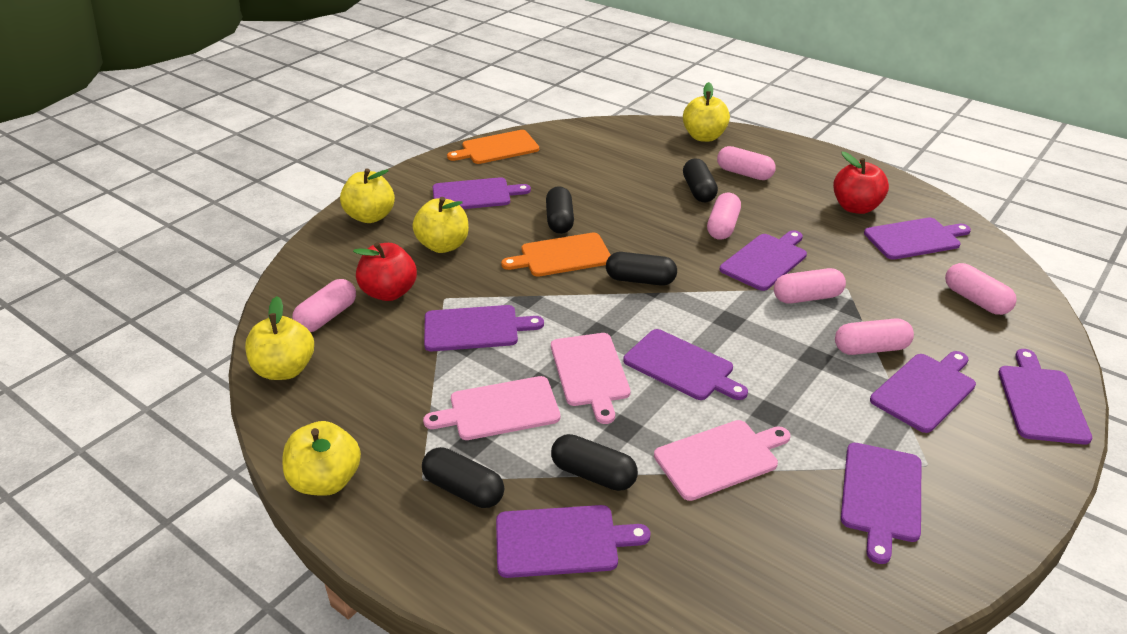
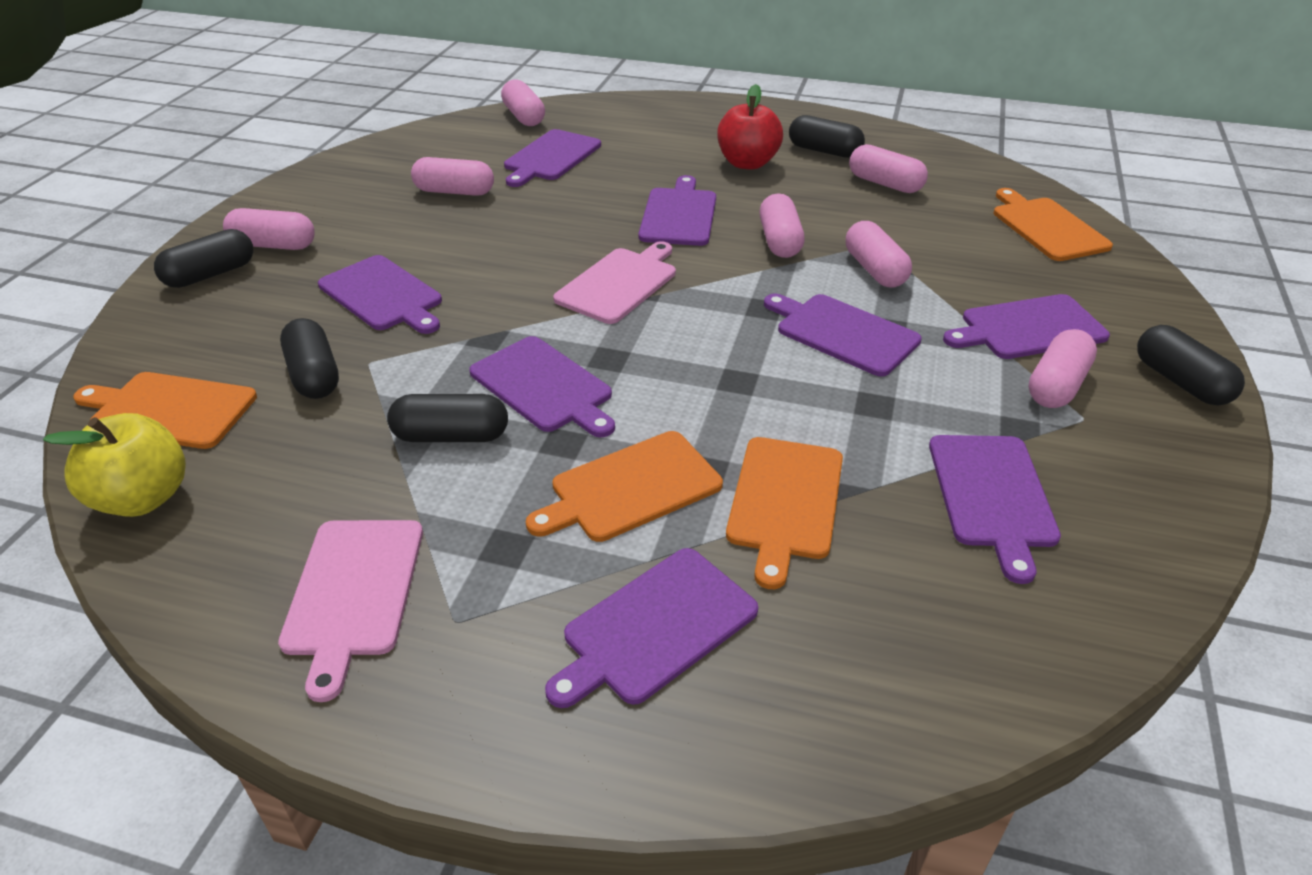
orange cutting board: 2 -> 4
pink capsule: 6 -> 7
pink cutting board: 3 -> 2
purple cutting board: 9 -> 8
red apple: 2 -> 1
yellow apple: 5 -> 1

